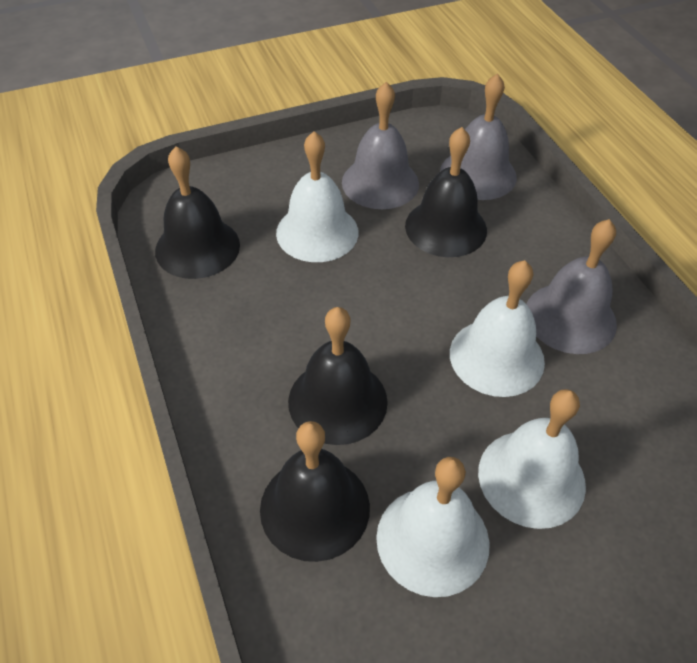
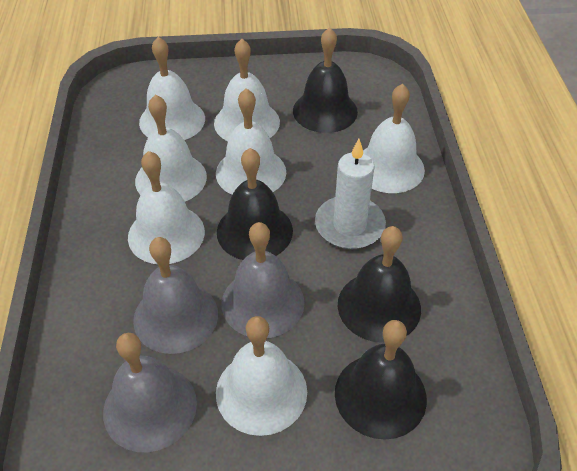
white bell: 4 -> 7
white candle: 0 -> 1

